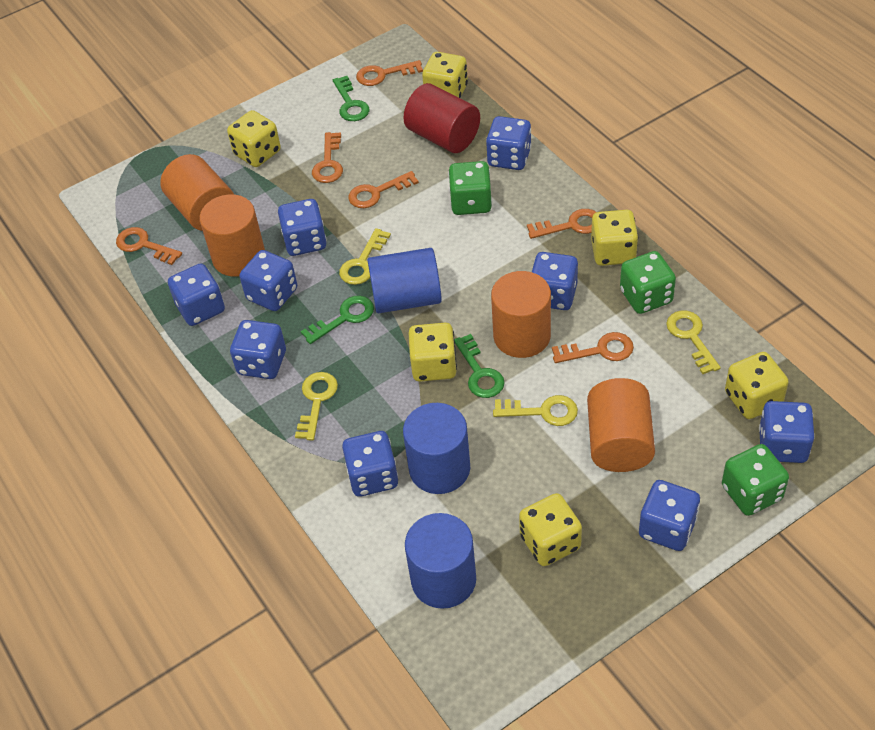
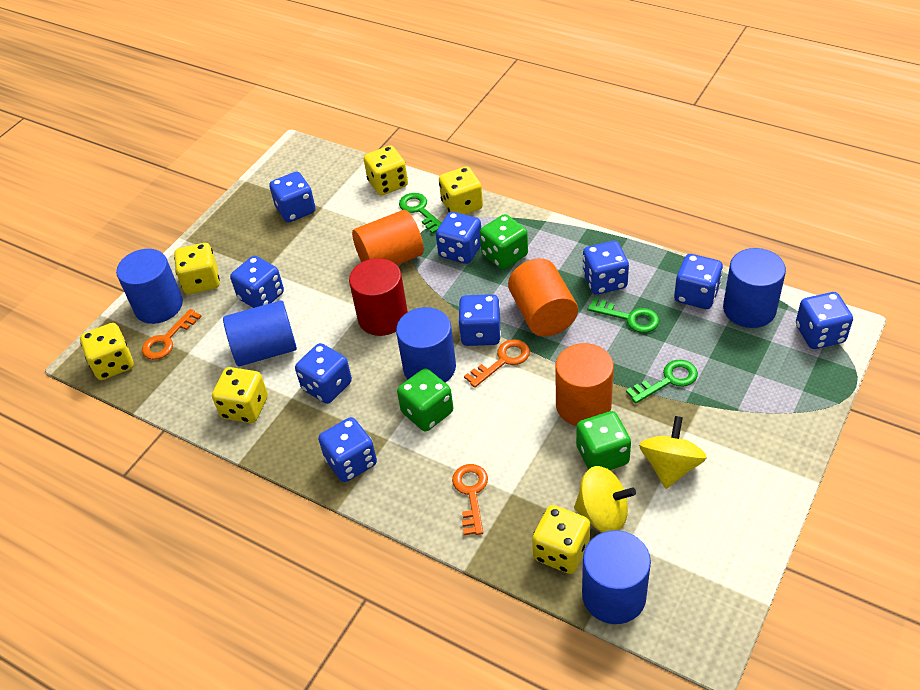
blue cylinder: 3 -> 5
orange cylinder: 4 -> 3
orange key: 6 -> 3
yellow key: 4 -> 0
yellow spinning top: 0 -> 2

